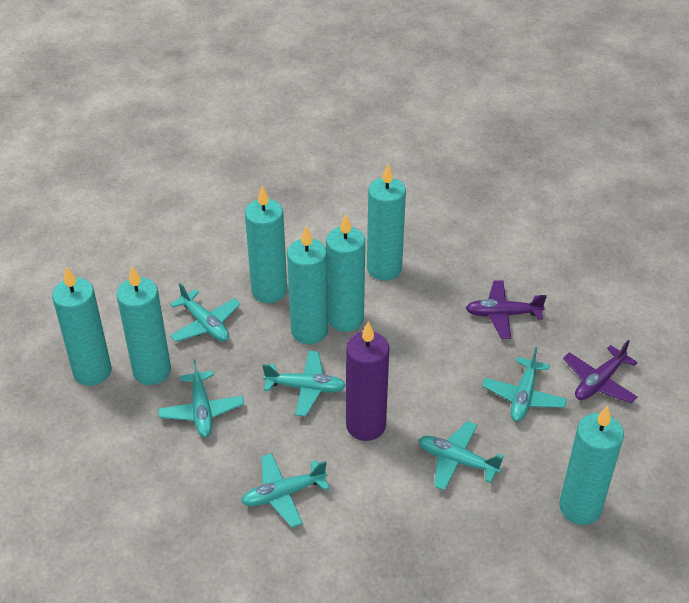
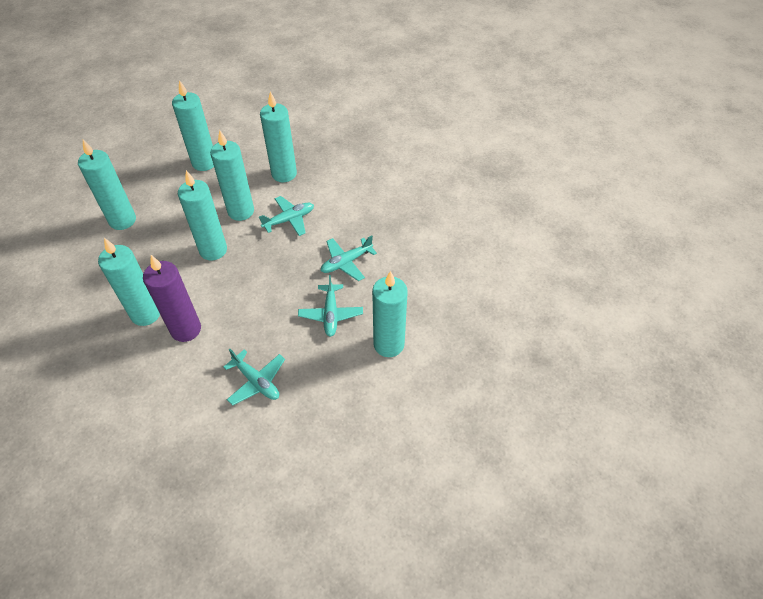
purple plane: 2 -> 0
turquoise plane: 6 -> 4

